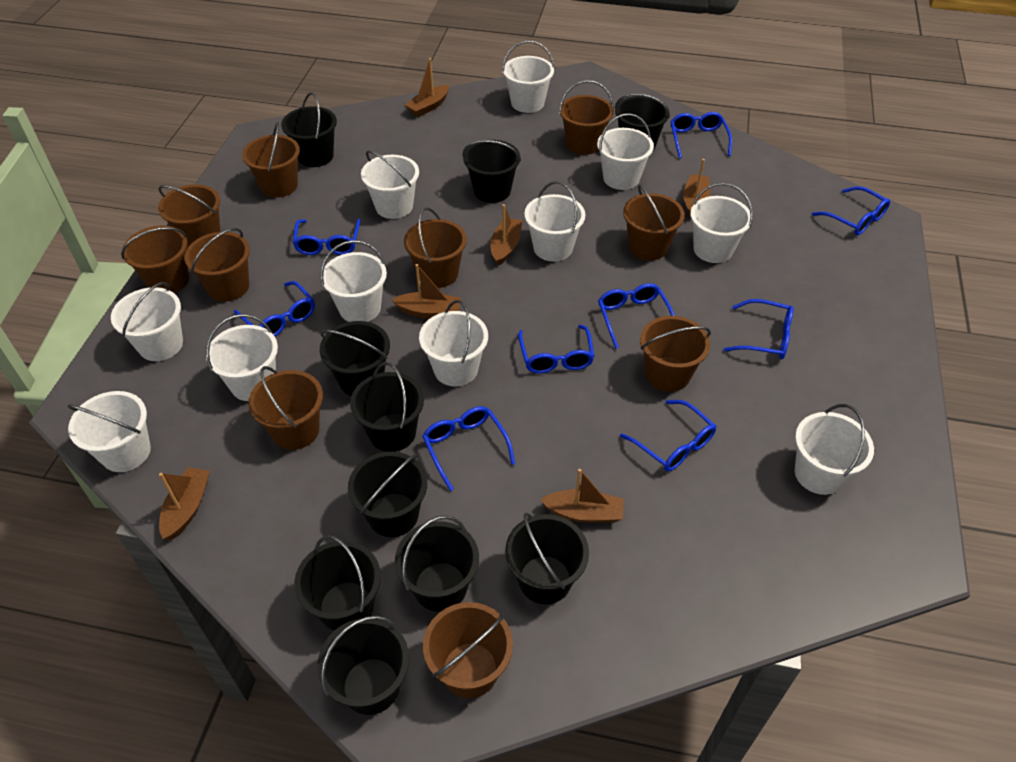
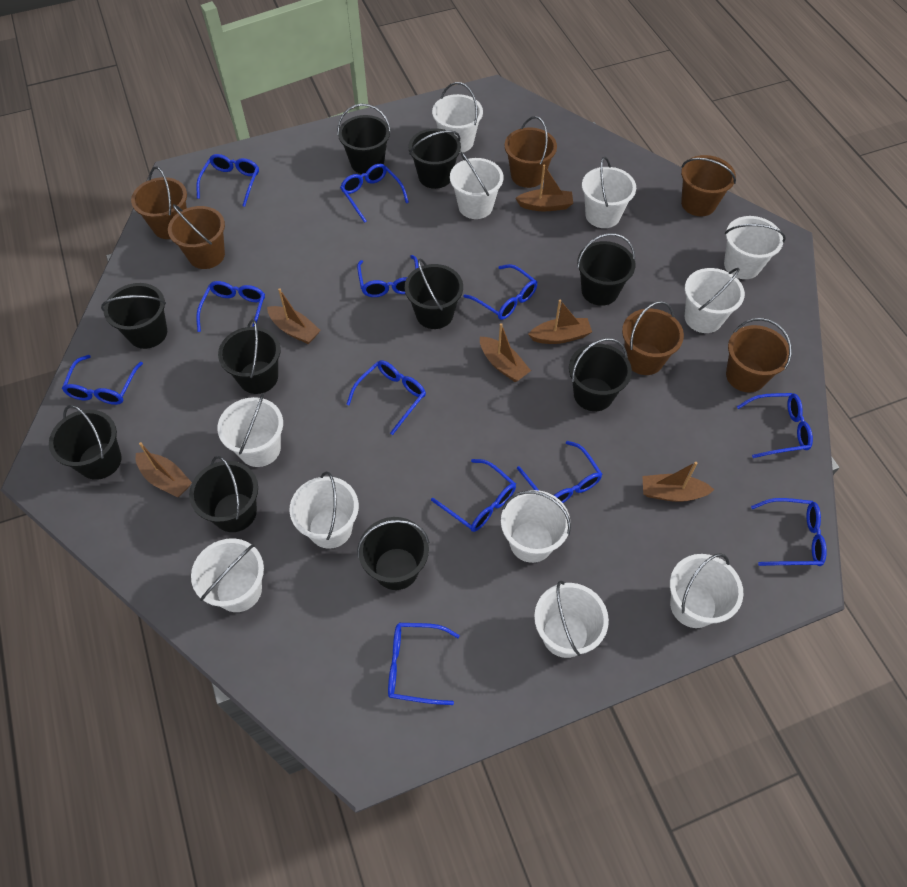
blue glasses: 9 -> 12
brown bucket: 10 -> 6

